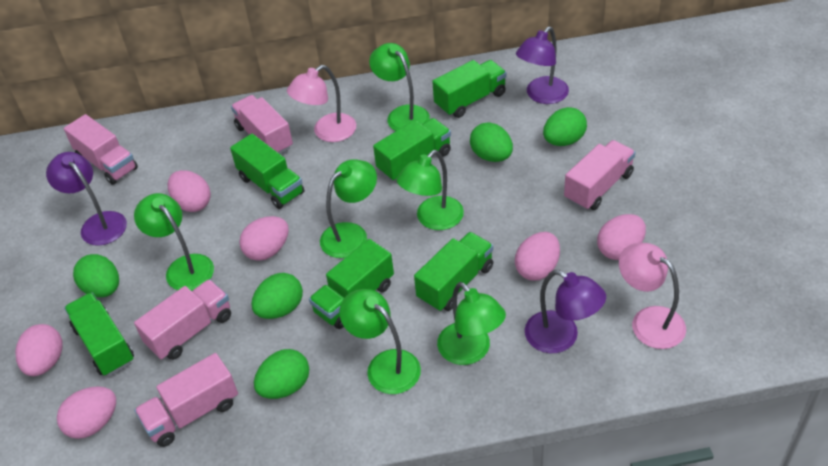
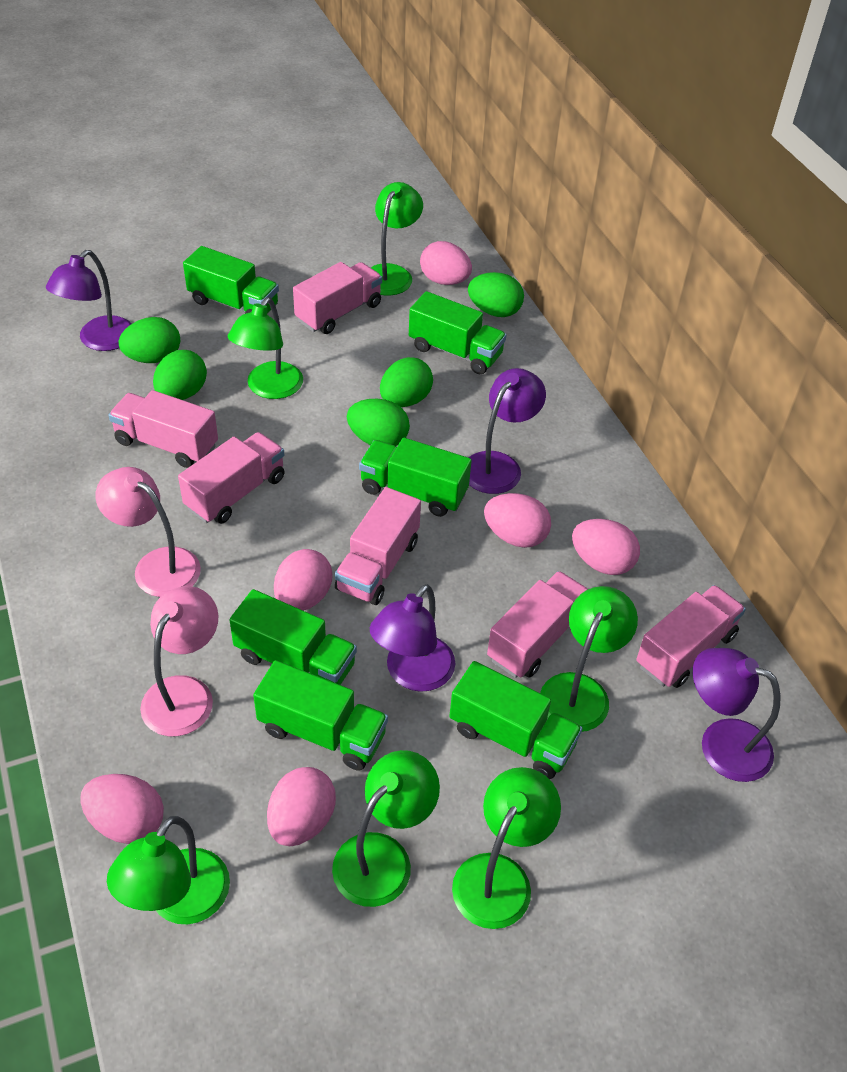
pink truck: 5 -> 6
purple lamp: 3 -> 4

